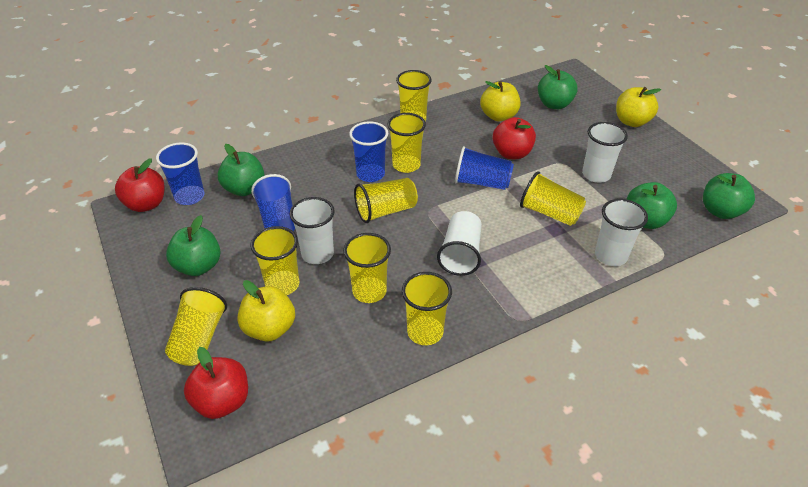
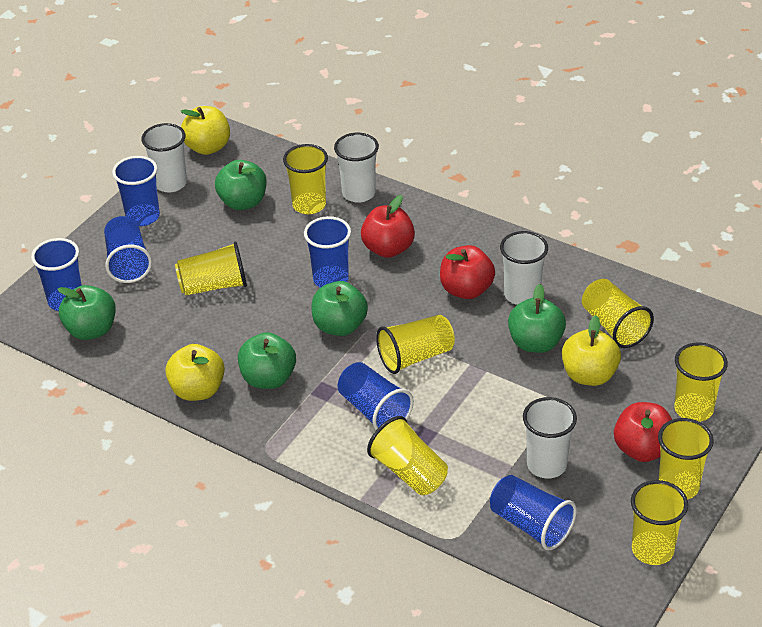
blue cup: 4 -> 6

